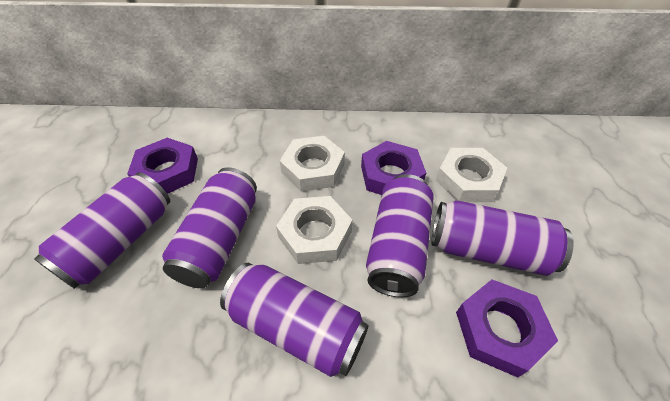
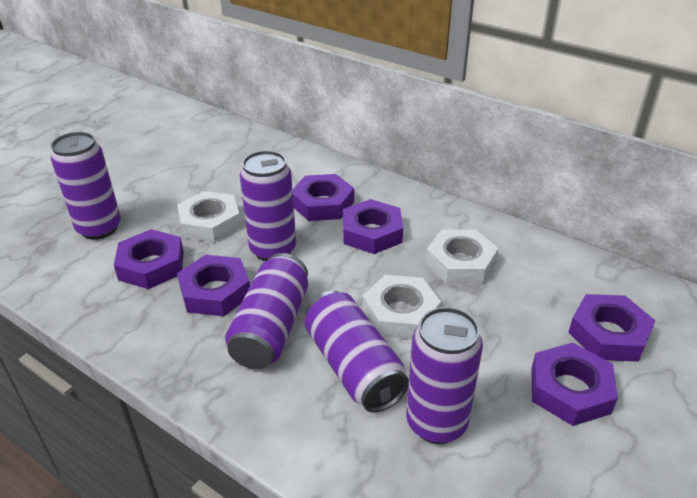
purple nut: 3 -> 6

